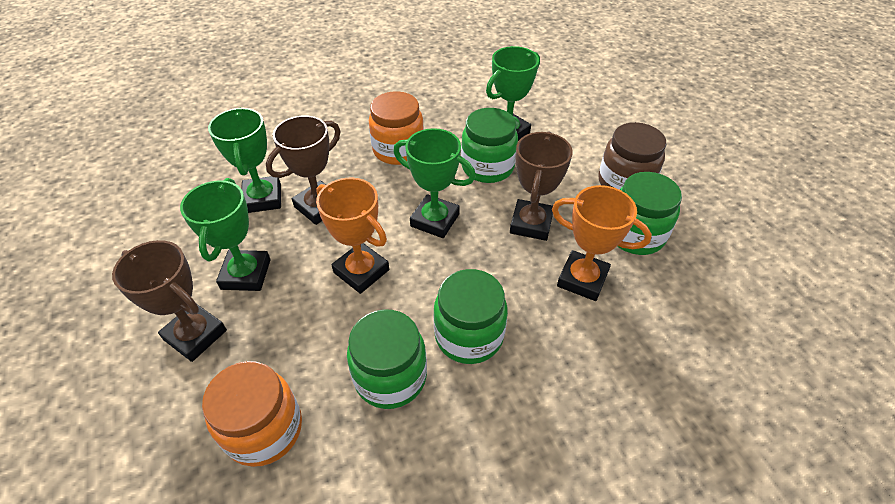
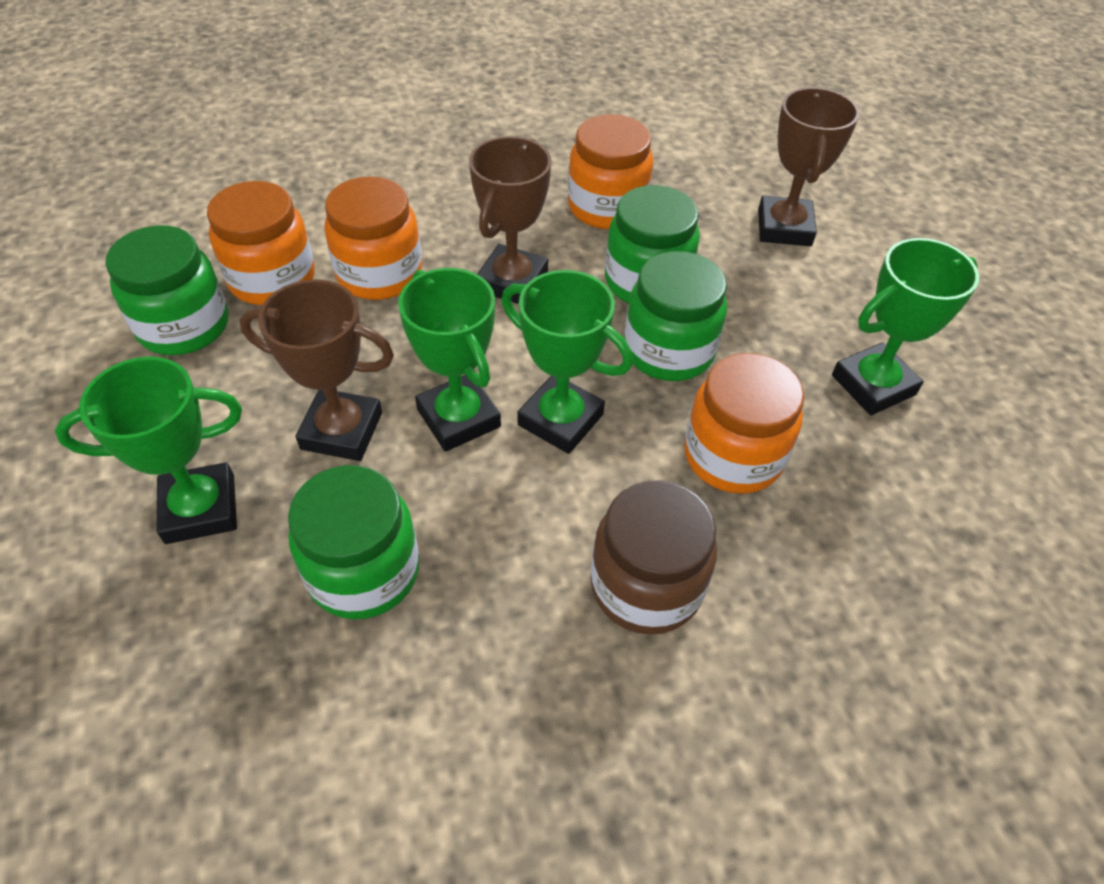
orange jar: 2 -> 4
orange trophy: 2 -> 0

